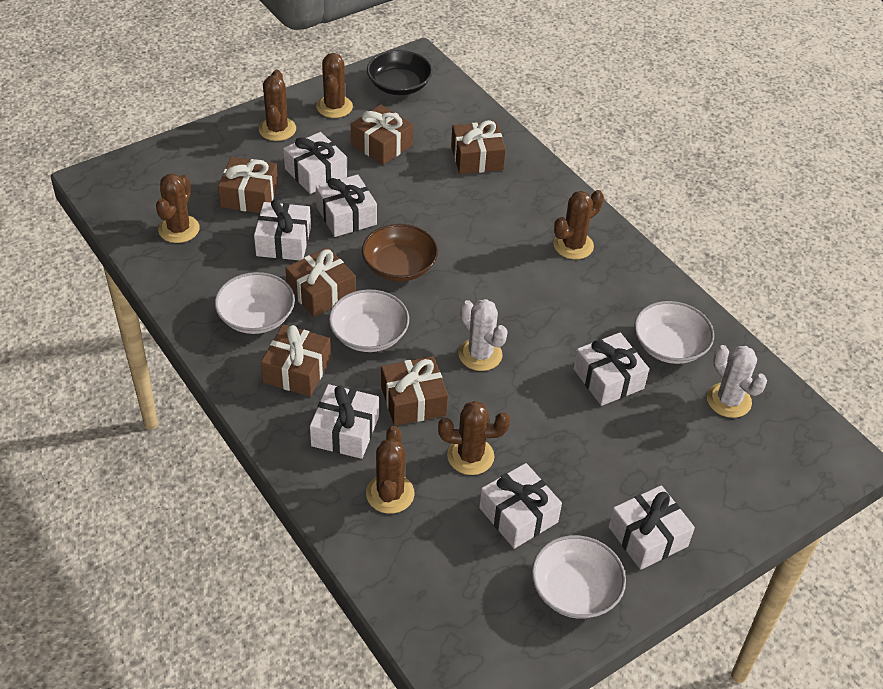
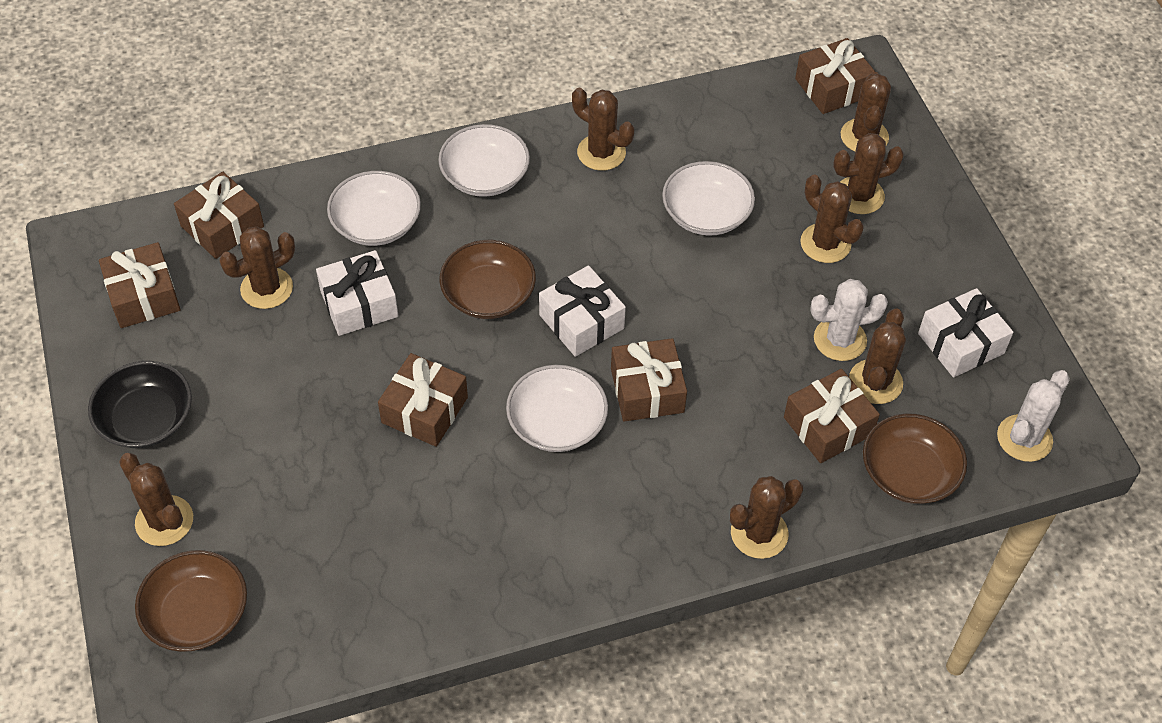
brown bowl: 1 -> 3
brown cactus: 6 -> 8
white gift: 7 -> 3

